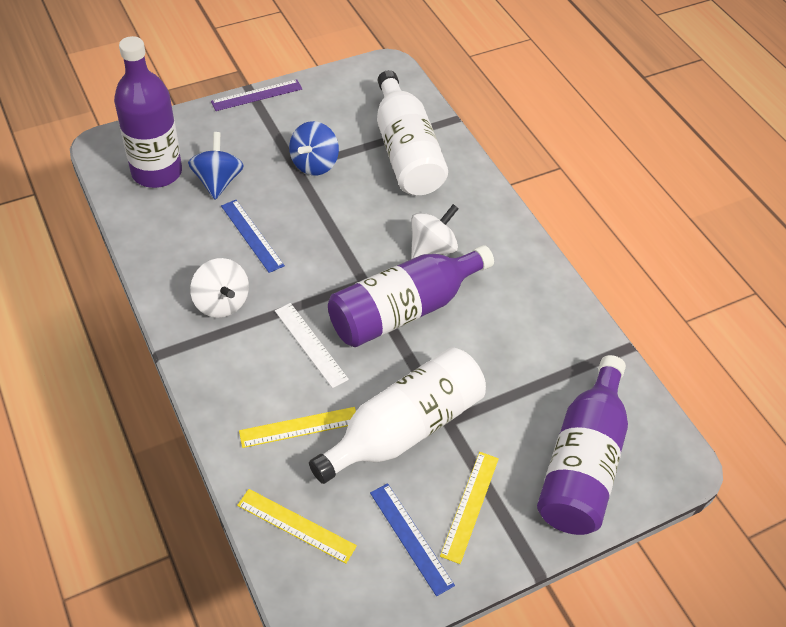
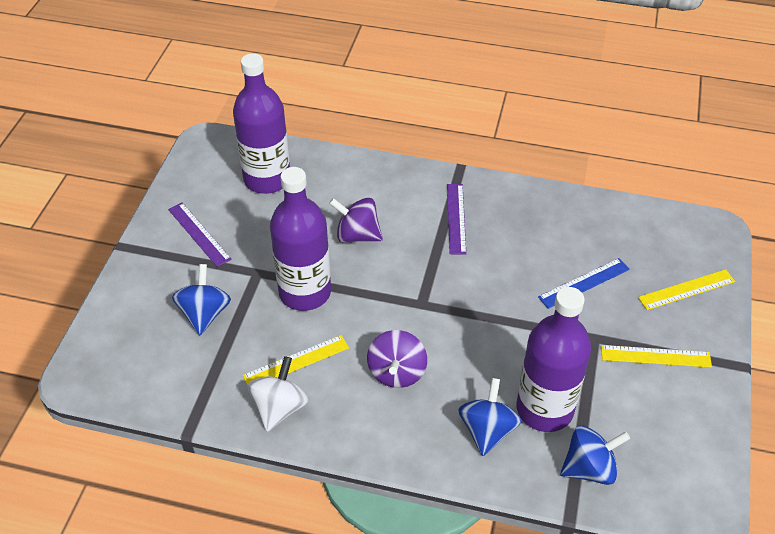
blue ruler: 2 -> 1
blue spinning top: 2 -> 3
purple ruler: 1 -> 2
purple spinning top: 0 -> 2
white bottle: 2 -> 0
white ruler: 1 -> 0
white spinning top: 2 -> 1

